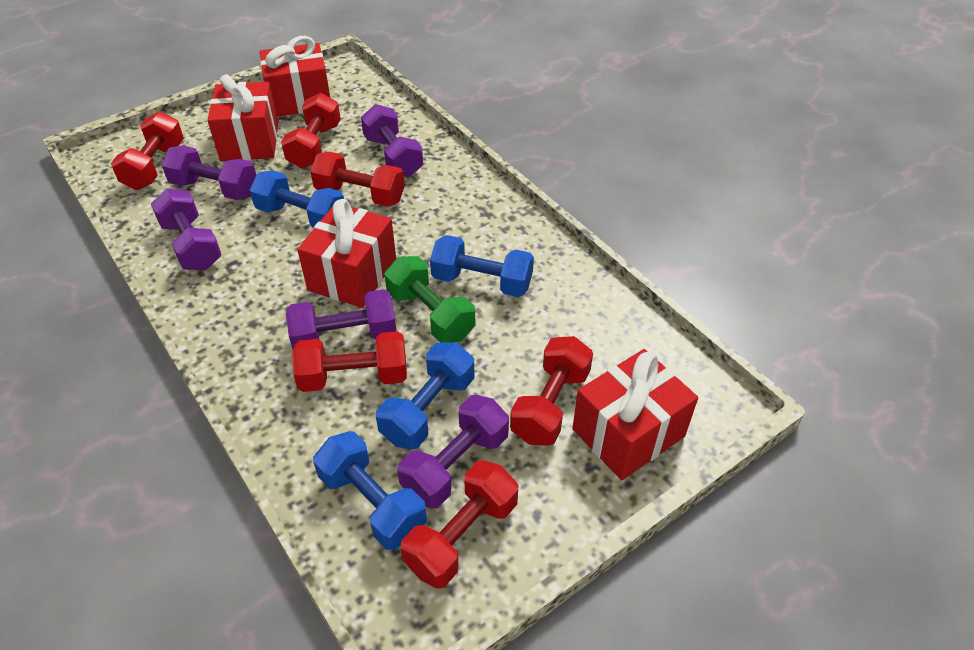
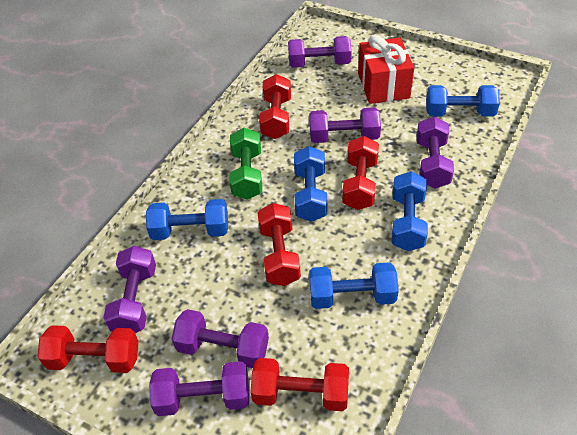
blue dumbbell: 4 -> 5
purple dumbbell: 5 -> 6
red dumbbell: 6 -> 5
red gift: 4 -> 1

